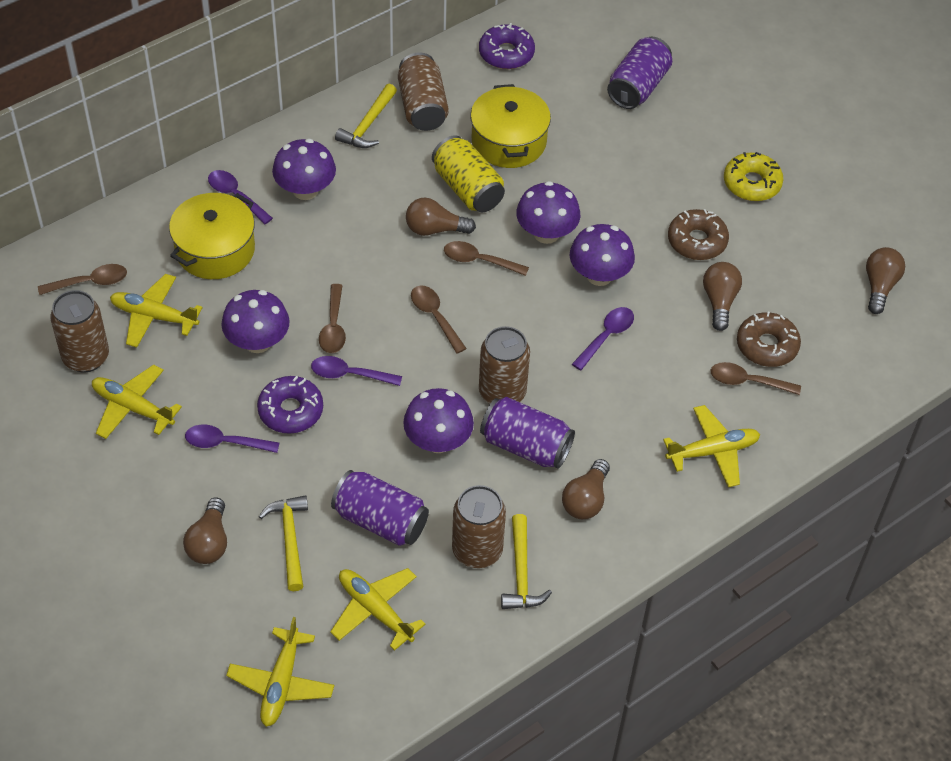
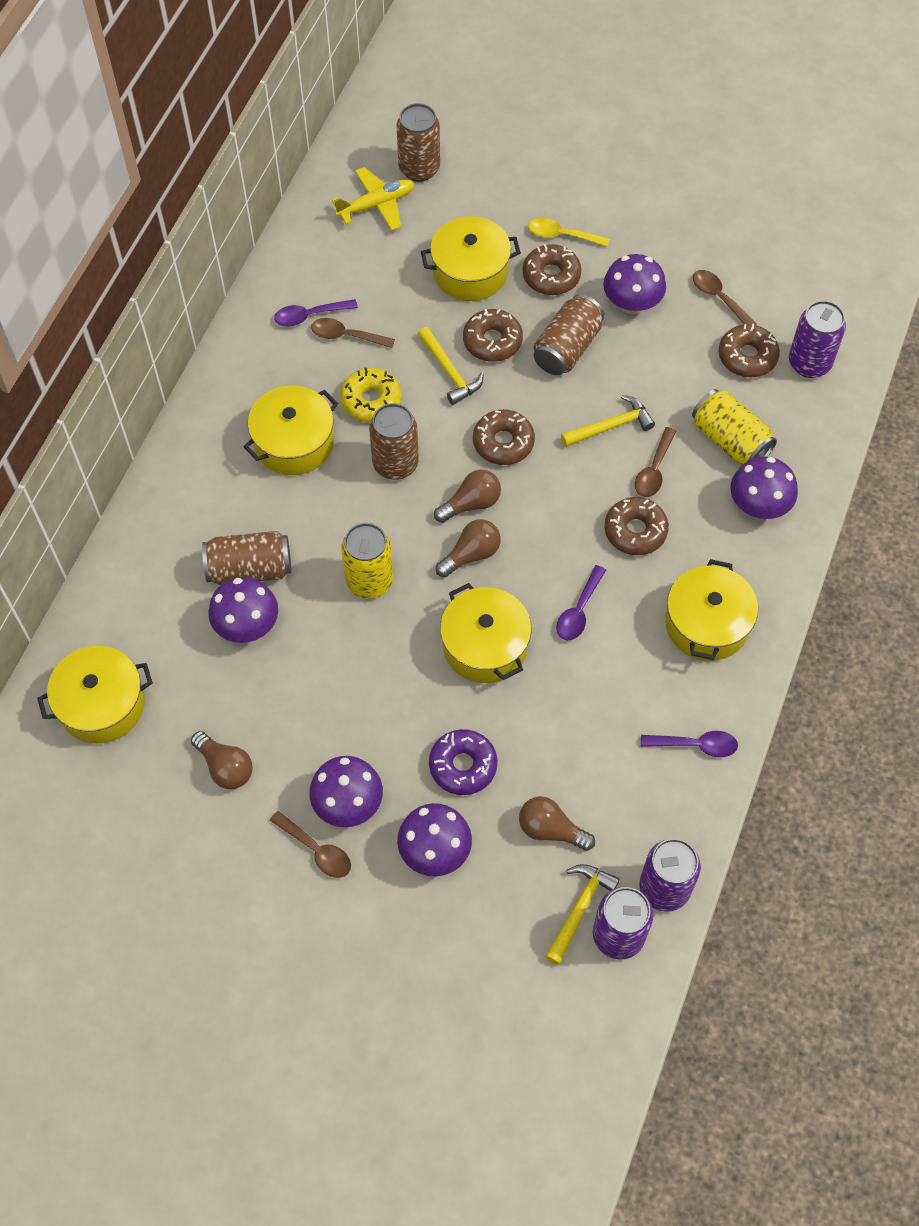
brown donut: 2 -> 5
brown light bulb: 5 -> 4
brown spoon: 5 -> 4
purple donut: 2 -> 1
purple spoon: 4 -> 3
yellow can: 1 -> 2
yellow plane: 5 -> 1
yellow pot: 2 -> 5
yellow spoon: 0 -> 1

